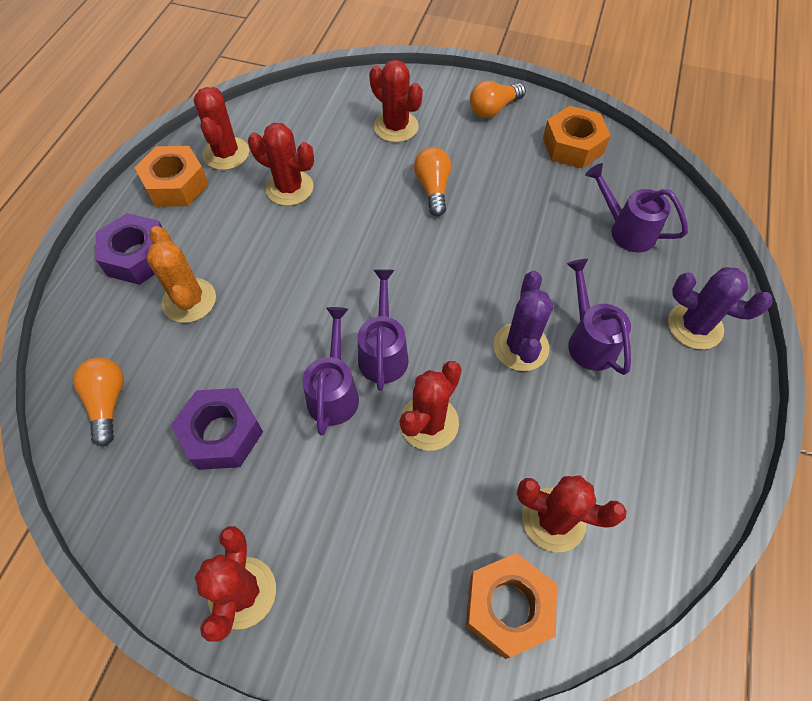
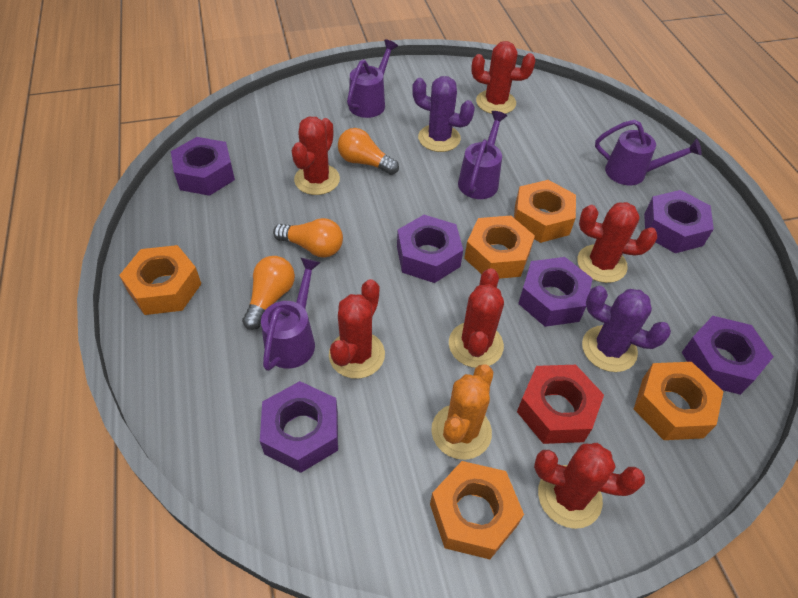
orange nut: 3 -> 5
purple nut: 2 -> 6
red nut: 0 -> 1

